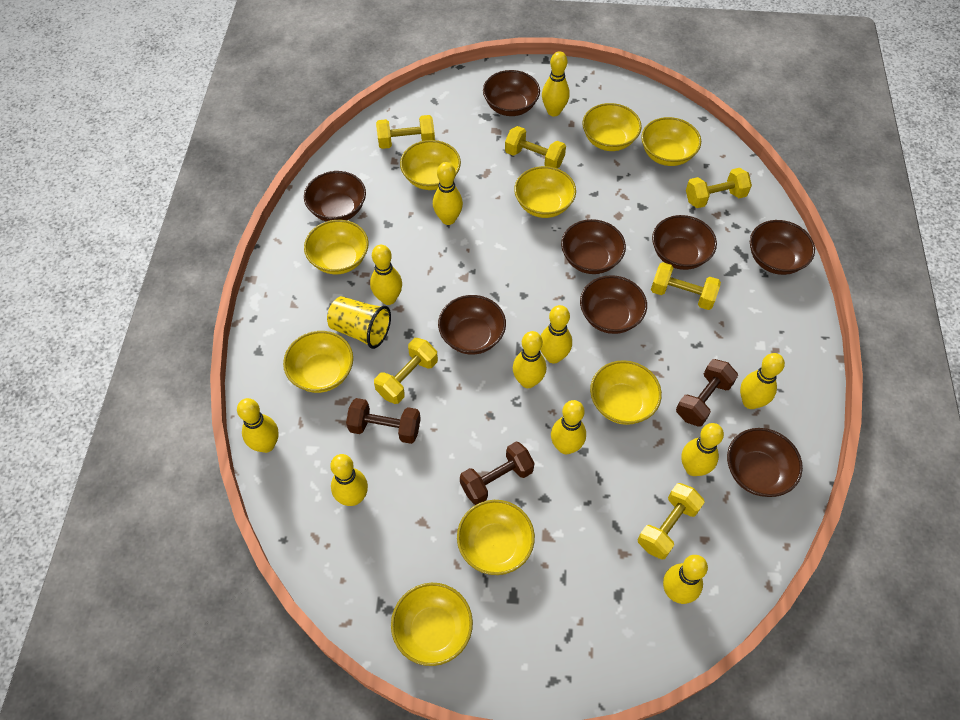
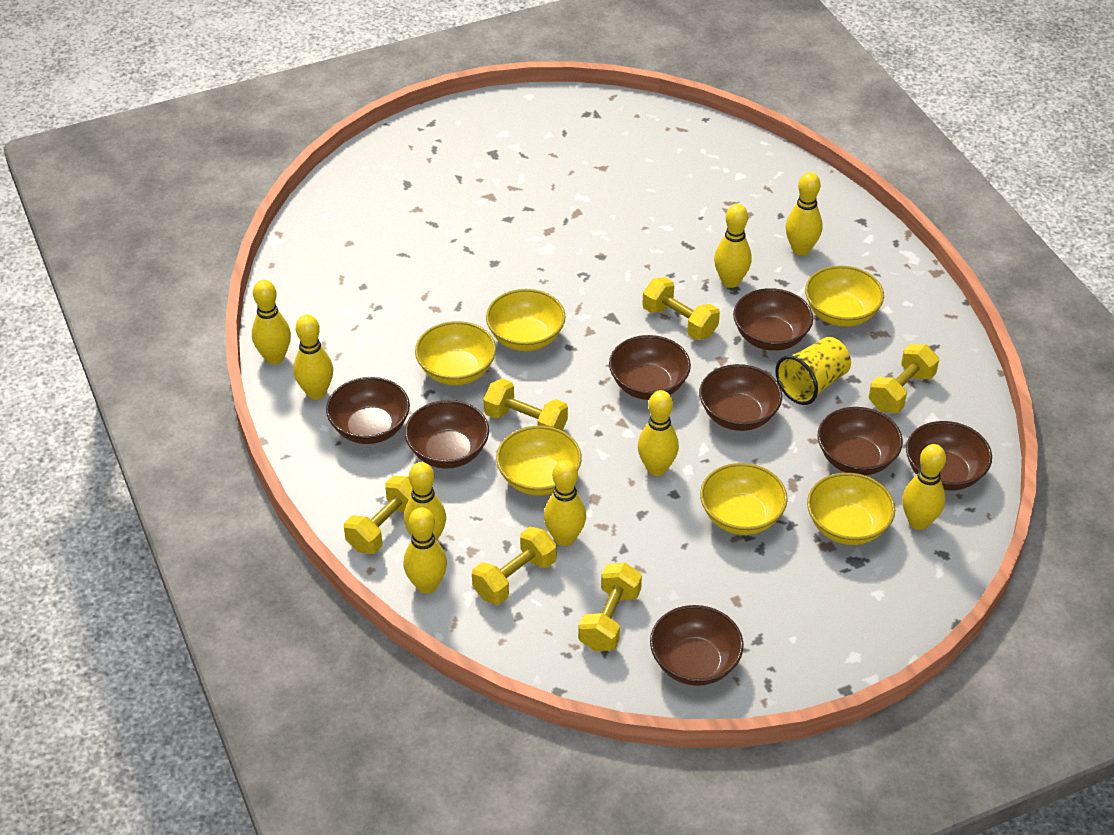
brown dumbbell: 3 -> 0
yellow bowl: 9 -> 6
yellow bowling pin: 11 -> 9

